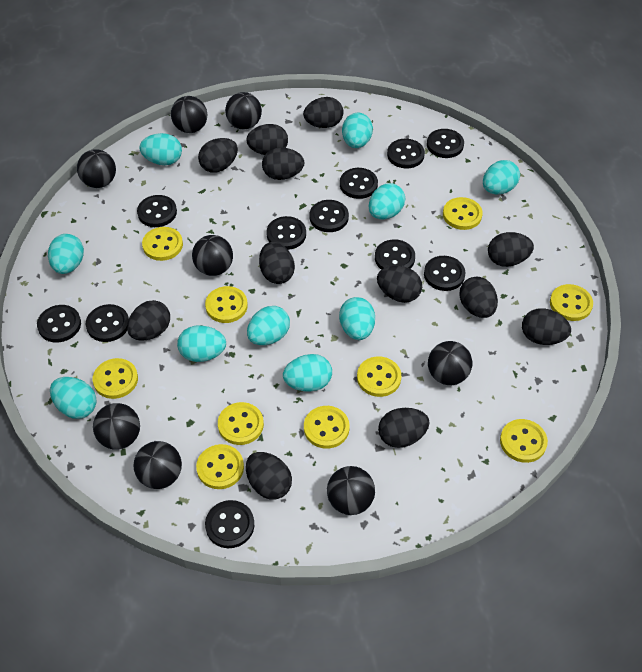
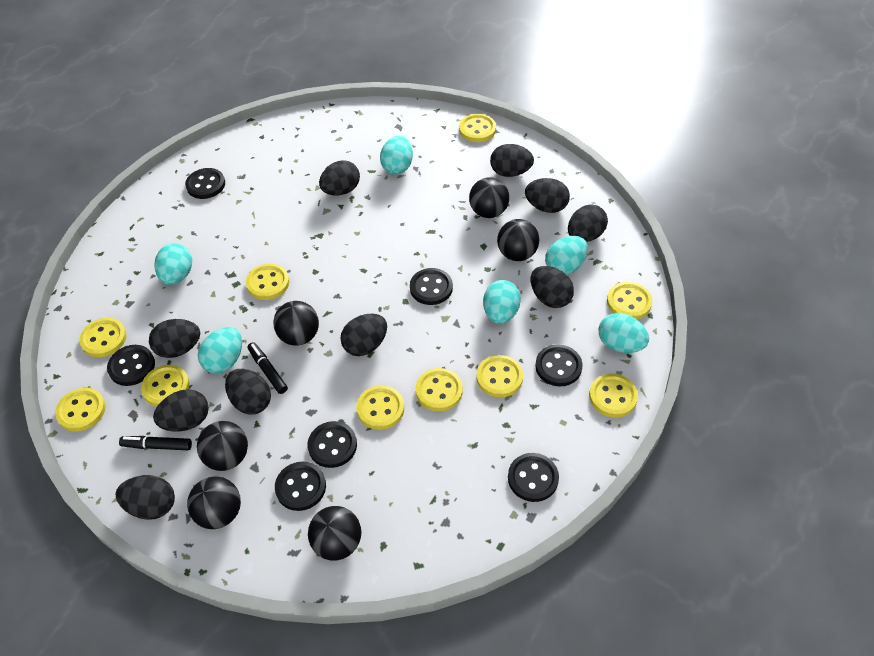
black ball: 8 -> 6
black button: 11 -> 7
black egg: 12 -> 10
black marker: 0 -> 2
turquoise egg: 10 -> 6

